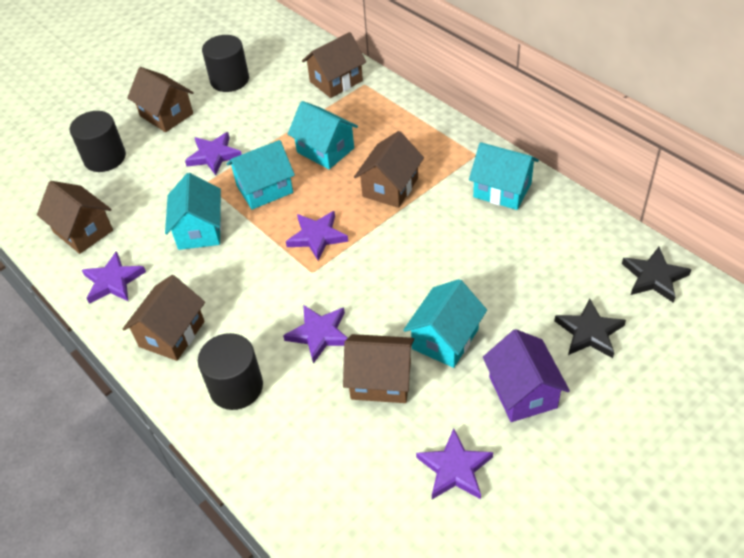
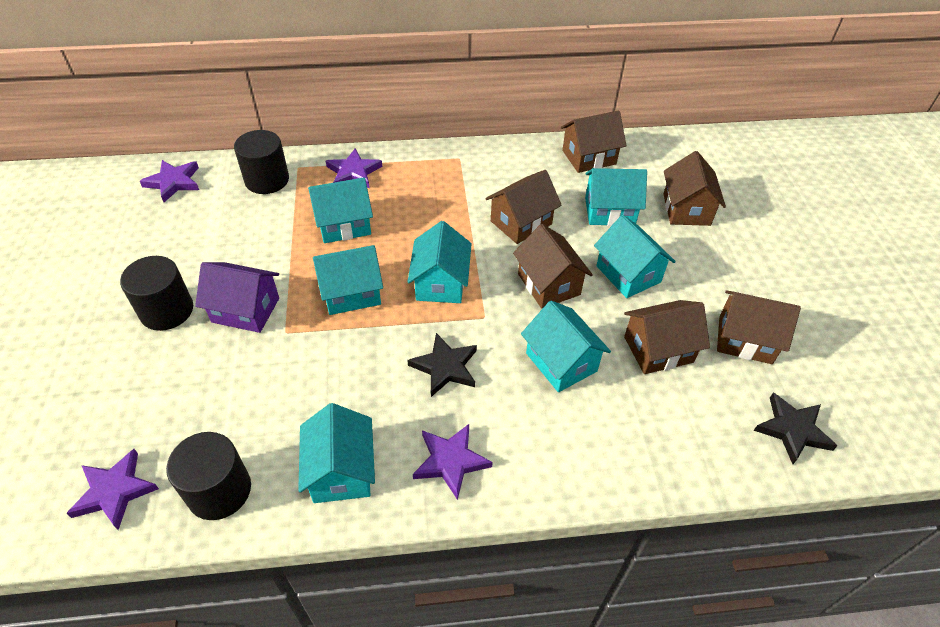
purple star: 5 -> 4
turquoise house: 5 -> 7

